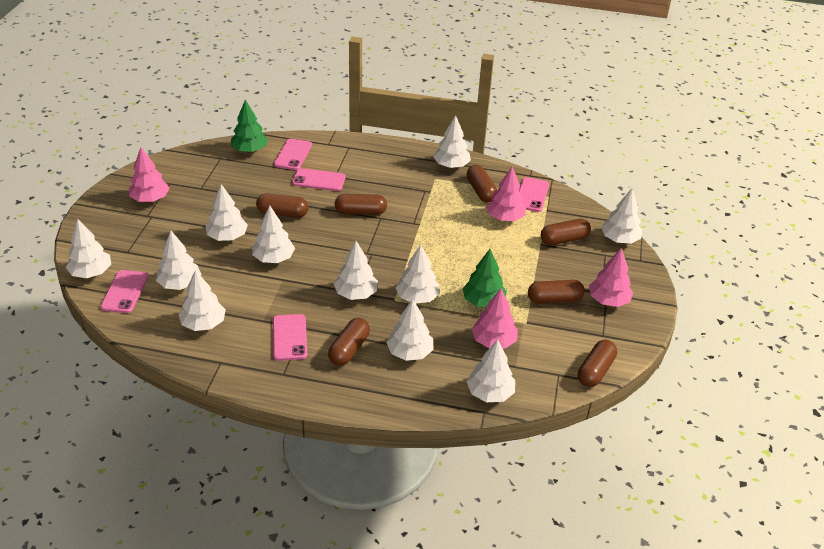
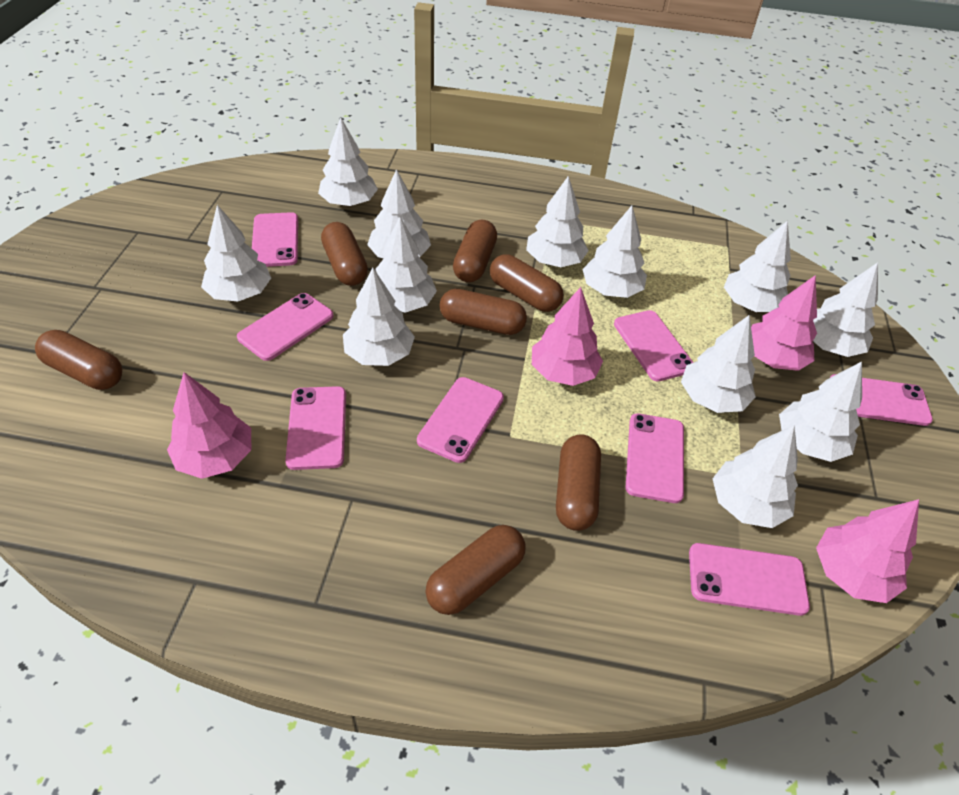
green tree: 2 -> 0
pink phone: 5 -> 8
white tree: 11 -> 12

